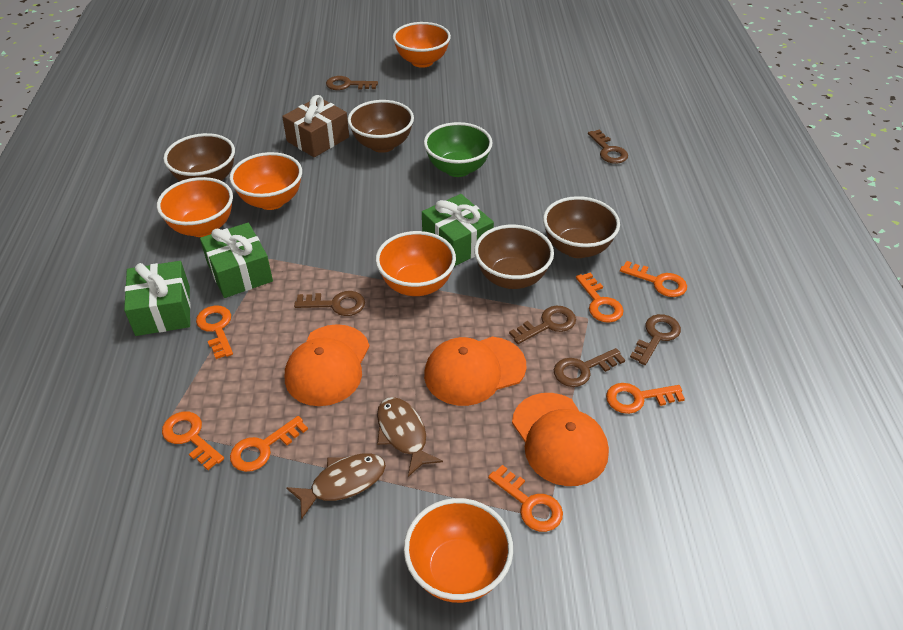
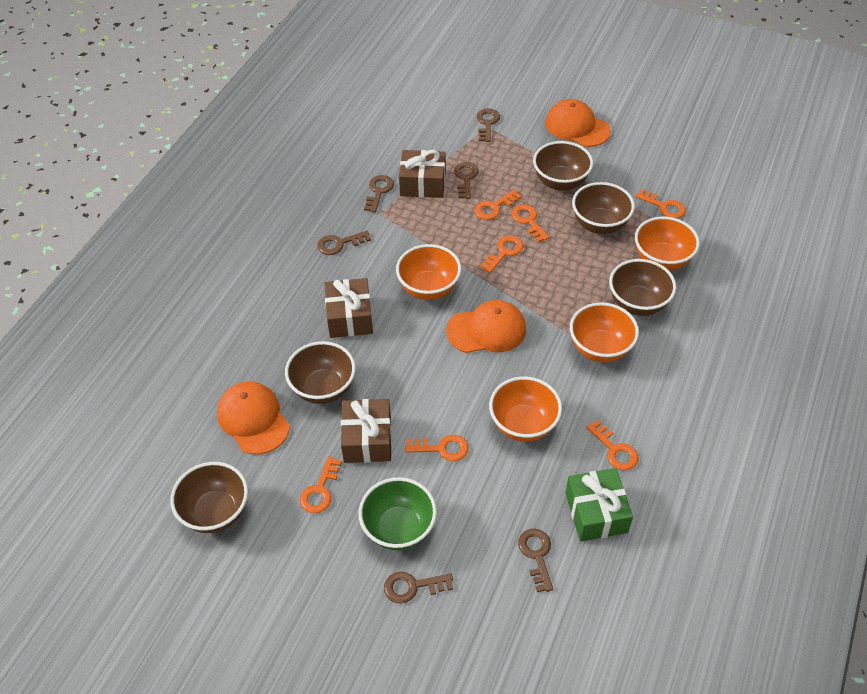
brown bowl: 4 -> 5
brown fish: 2 -> 0
brown gift: 1 -> 3
green gift: 3 -> 1
orange bowl: 5 -> 4

